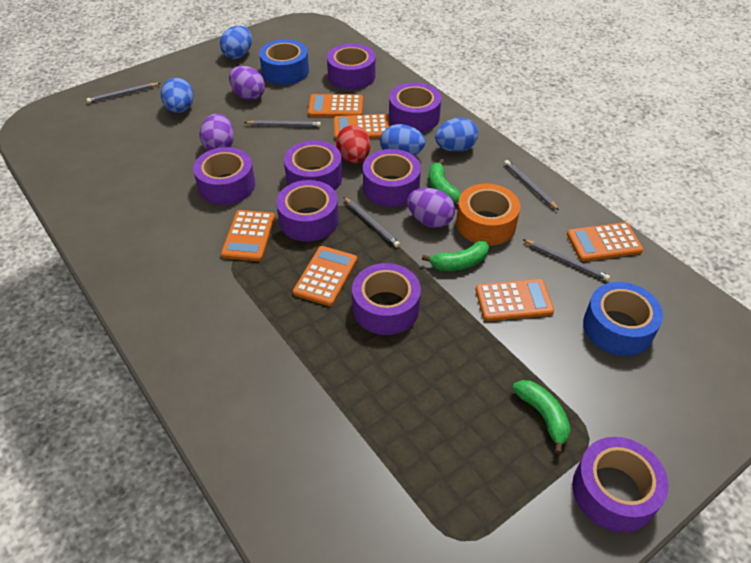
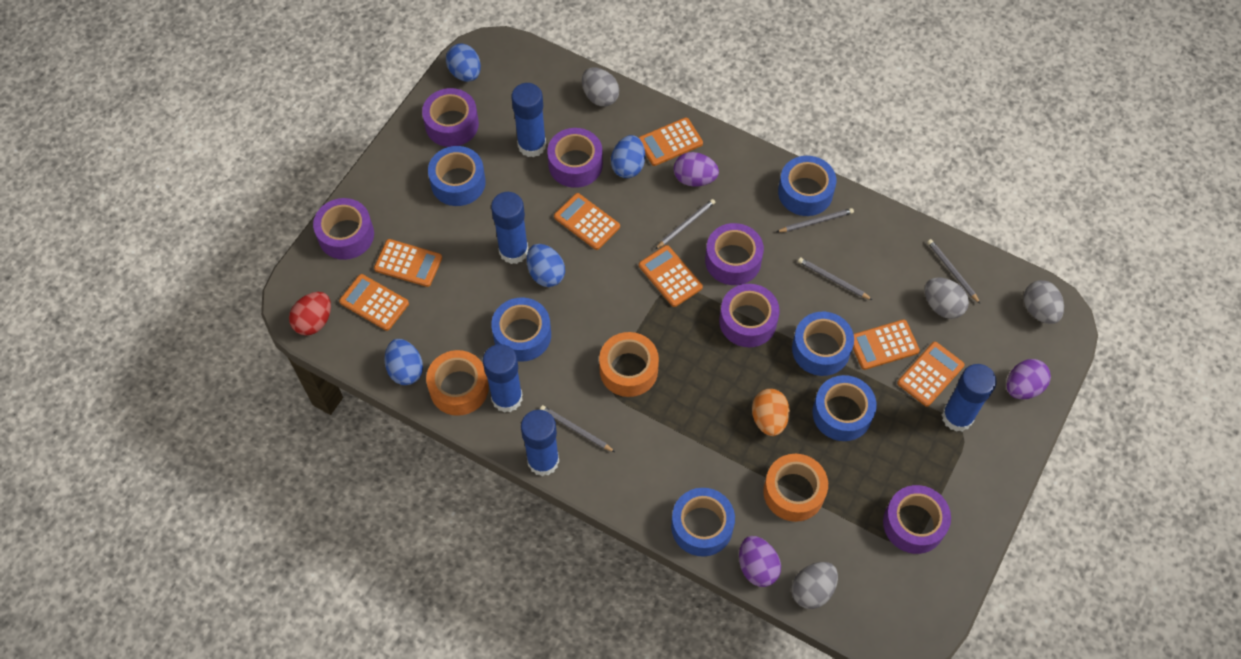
blue glue stick: 0 -> 5
blue tape: 2 -> 6
green banana: 3 -> 0
grey egg: 0 -> 4
orange calculator: 6 -> 7
orange egg: 0 -> 1
orange tape: 1 -> 3
purple tape: 8 -> 6

